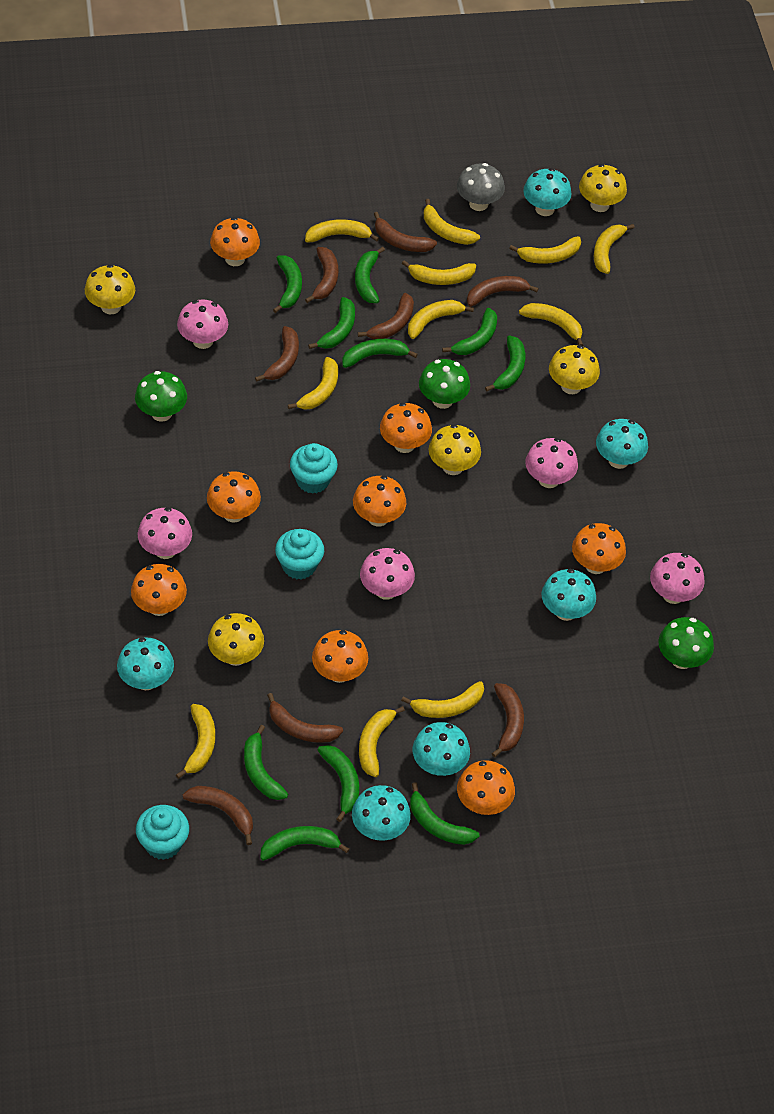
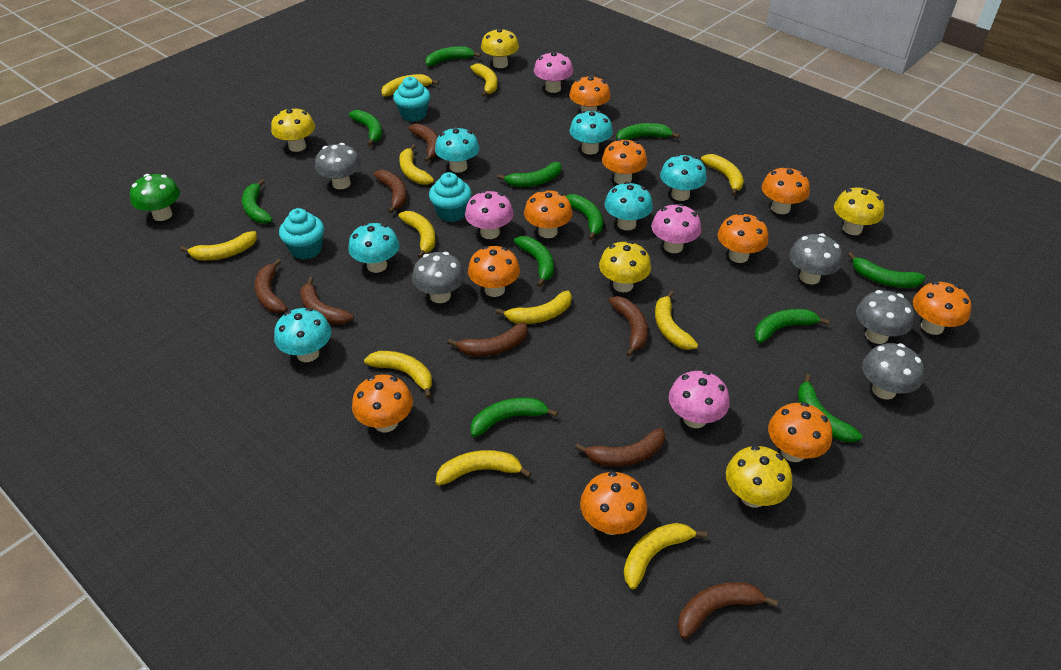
green banana: 10 -> 11
green mushroom: 3 -> 1
grey mushroom: 1 -> 5
orange mushroom: 8 -> 10
pink mushroom: 5 -> 4

